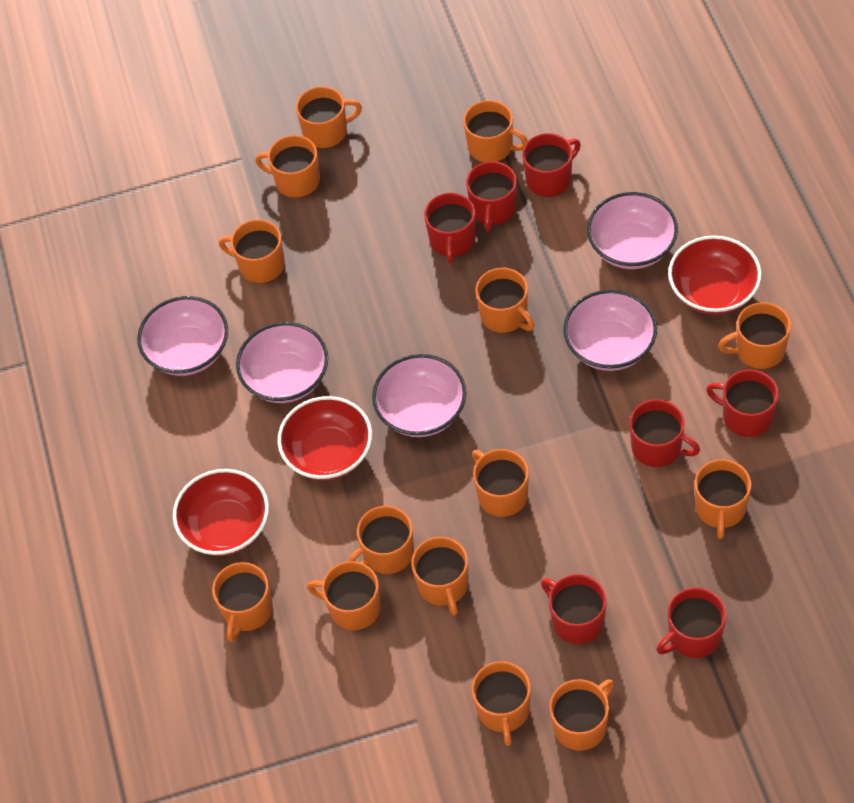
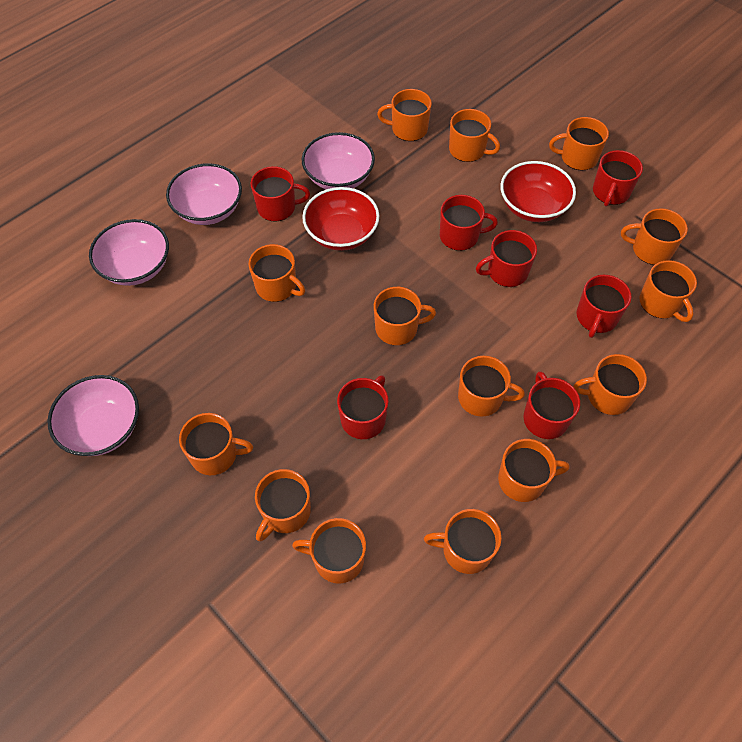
pink bowl: 5 -> 4
red bowl: 3 -> 2

